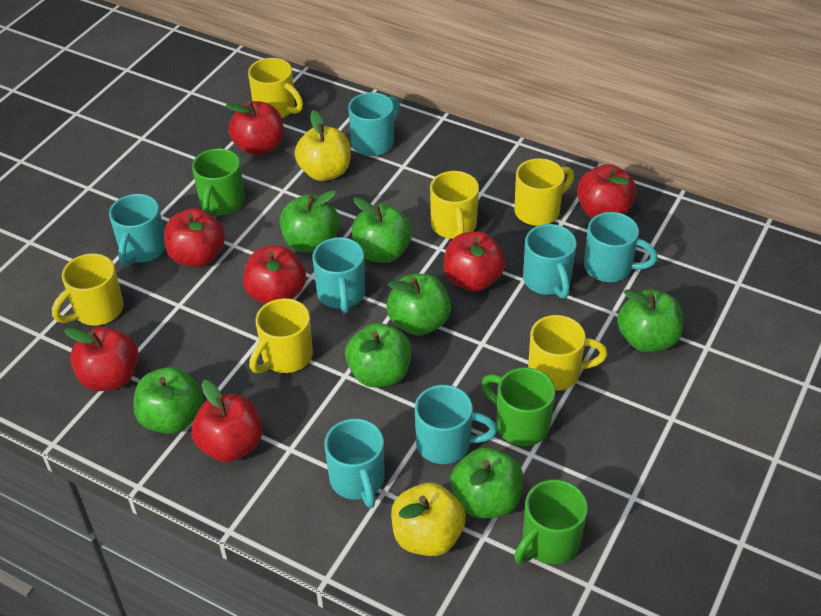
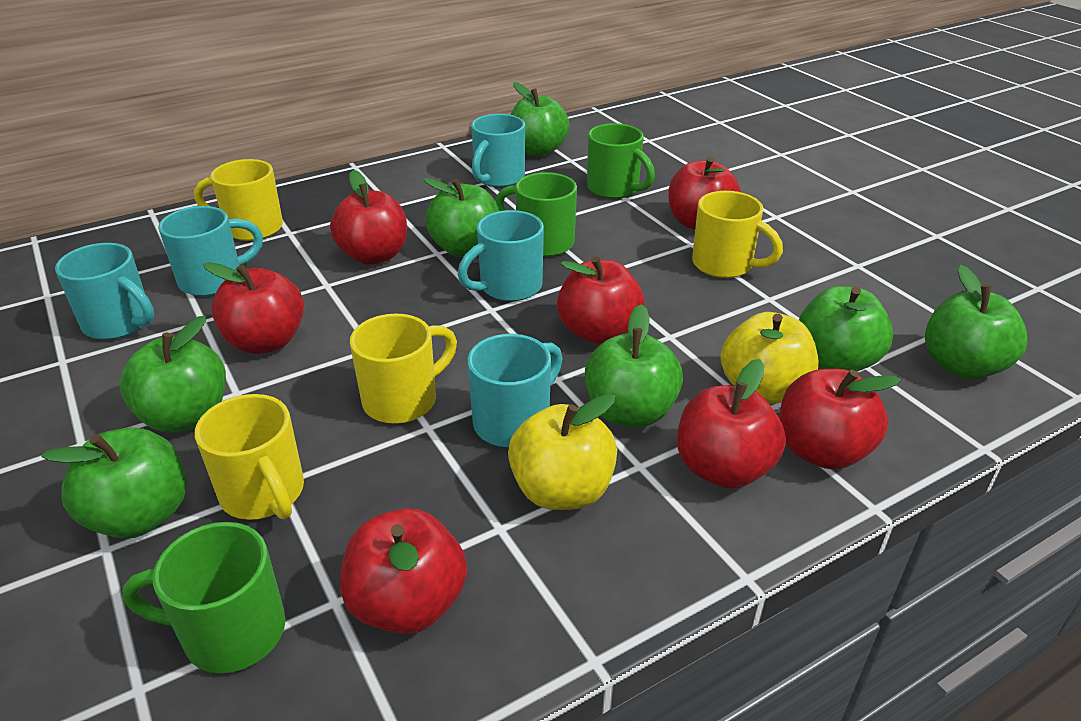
turquoise mug: 7 -> 5
yellow mug: 6 -> 4

